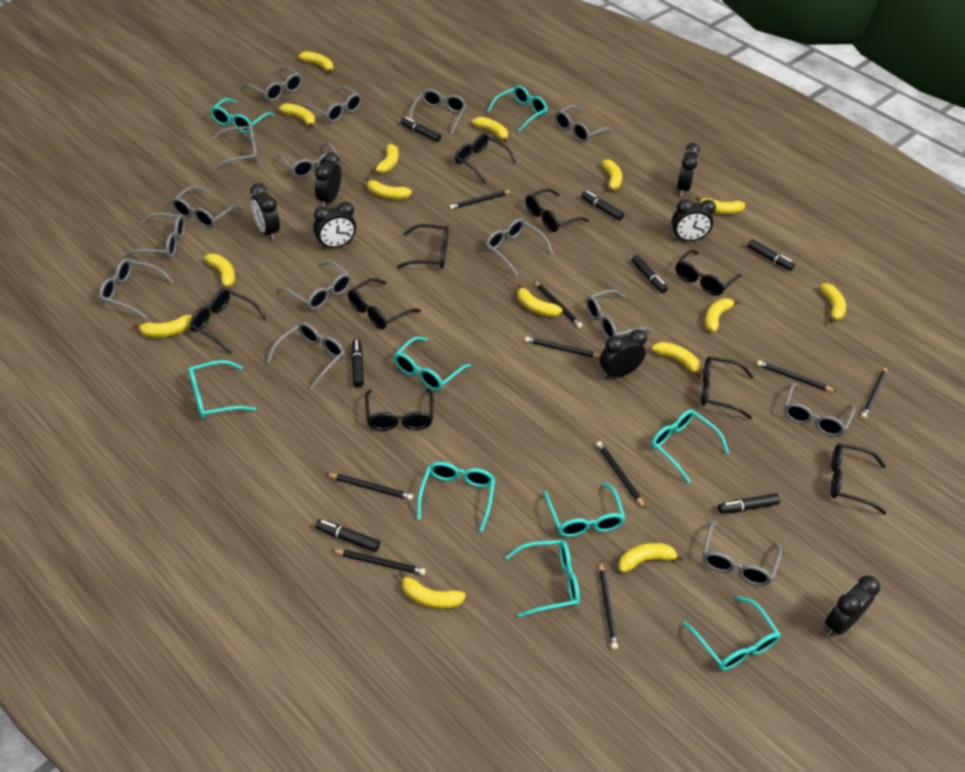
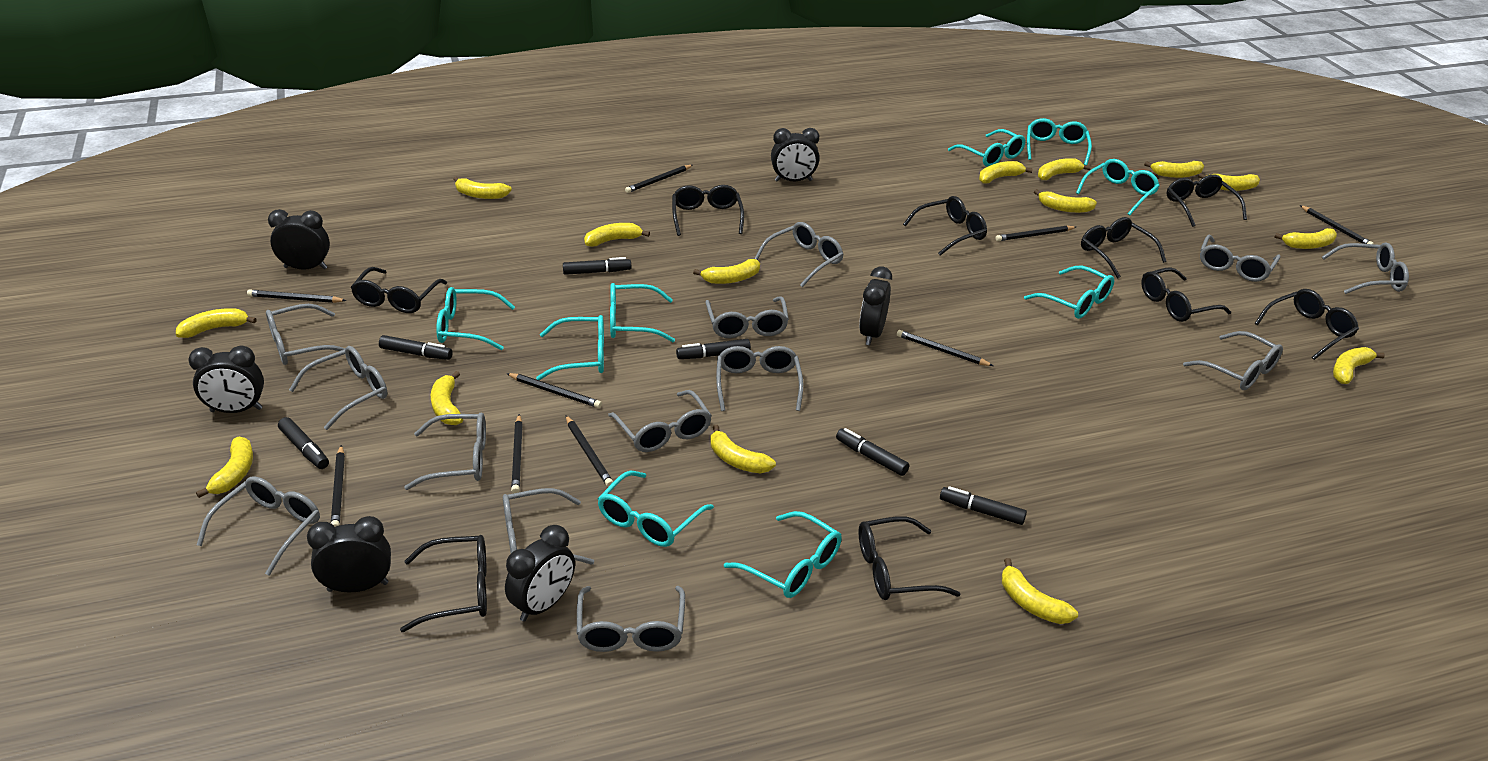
black clock: 7 -> 6
black marker: 7 -> 6
grey glasses: 15 -> 13

